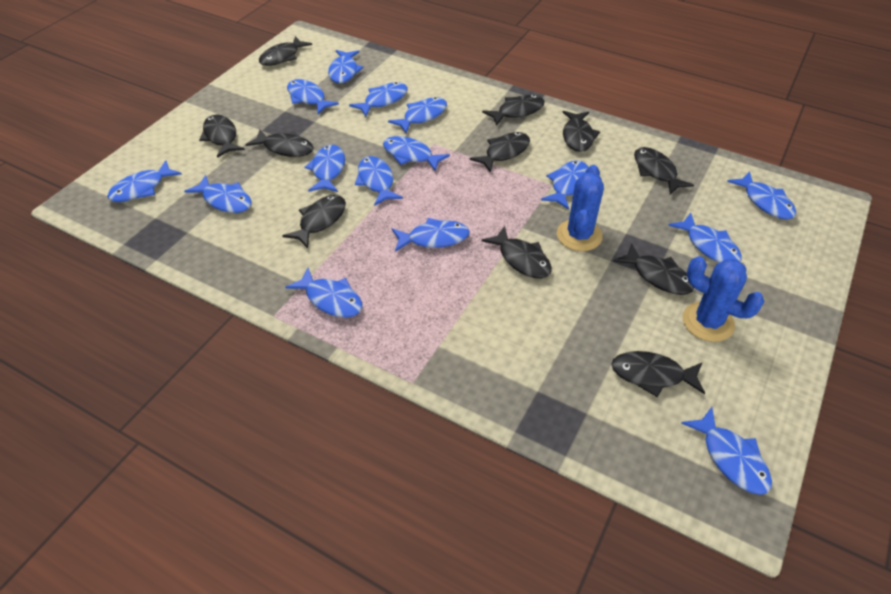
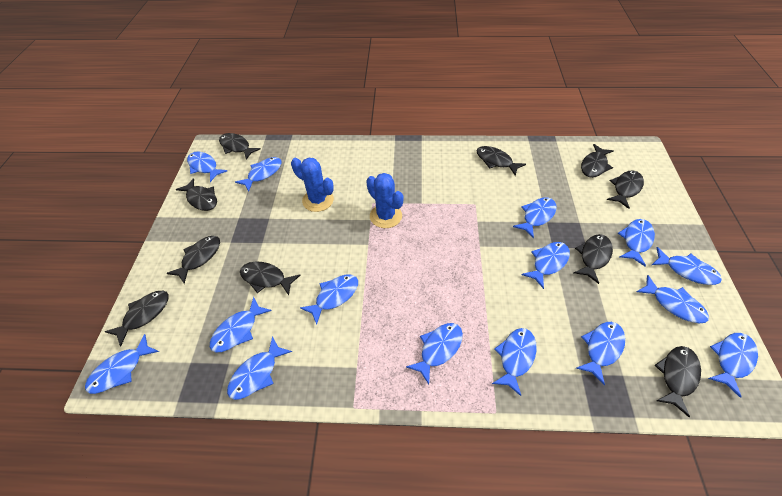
black fish: 11 -> 10

